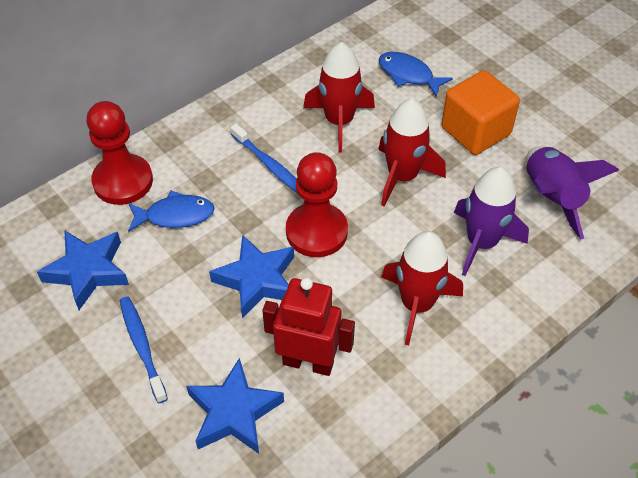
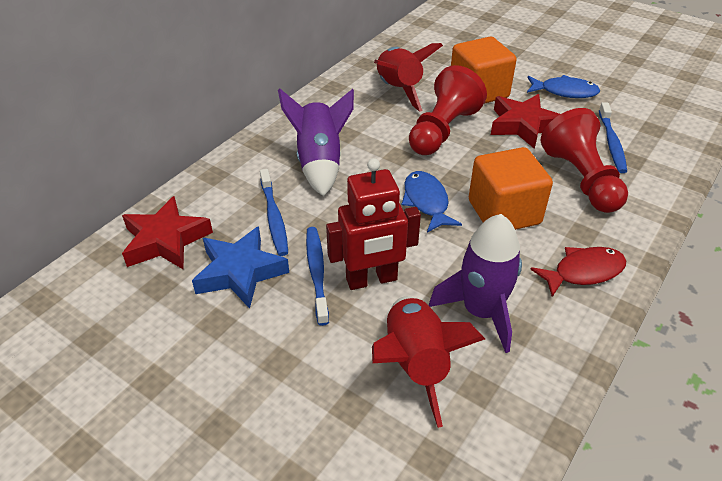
blue star: 3 -> 1
blue toothbrush: 2 -> 3
orange cube: 1 -> 2
red fish: 0 -> 1
red rocket: 3 -> 2
red star: 0 -> 2

